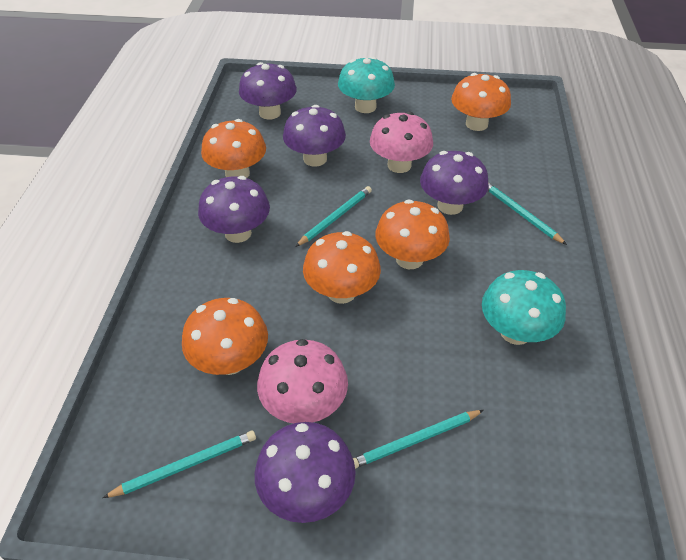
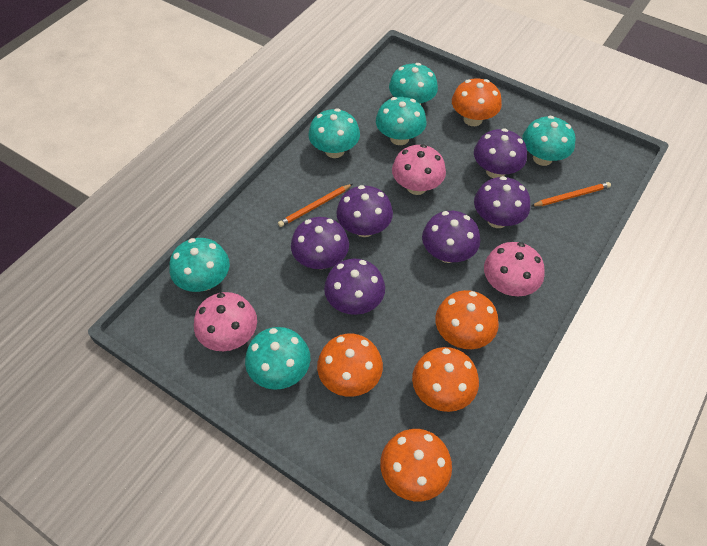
orange pencil: 0 -> 2
pink mushroom: 2 -> 3
purple mushroom: 5 -> 6
turquoise mushroom: 2 -> 6
turquoise pencil: 4 -> 0

